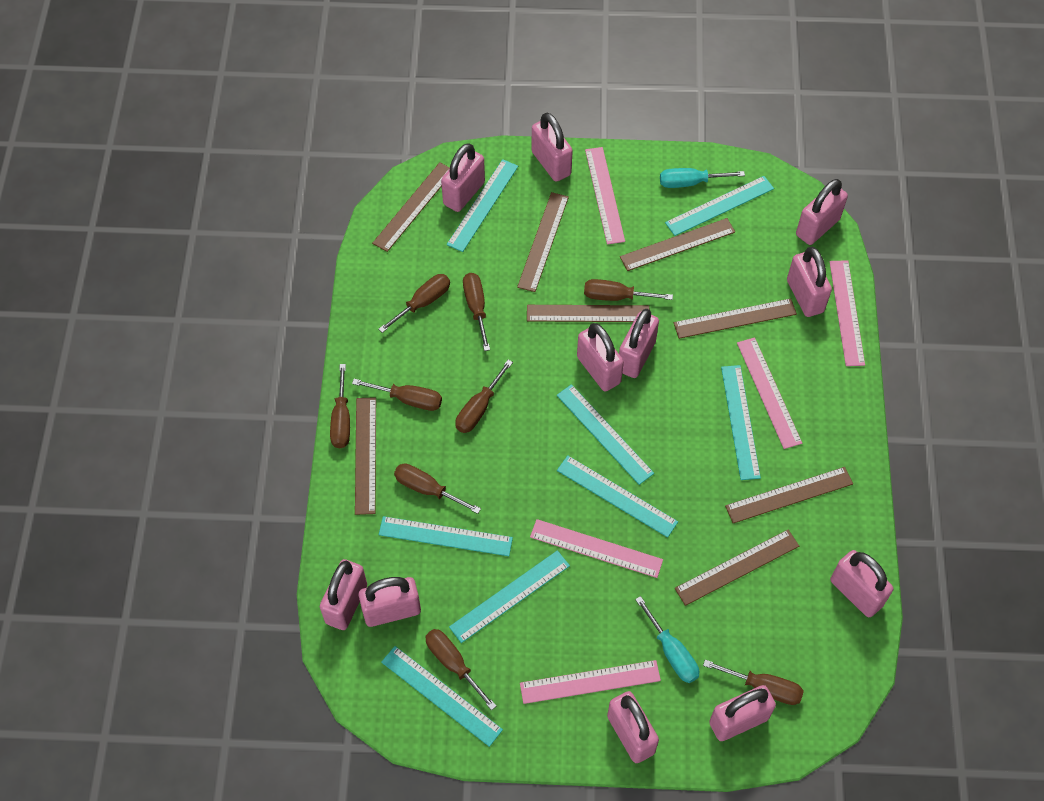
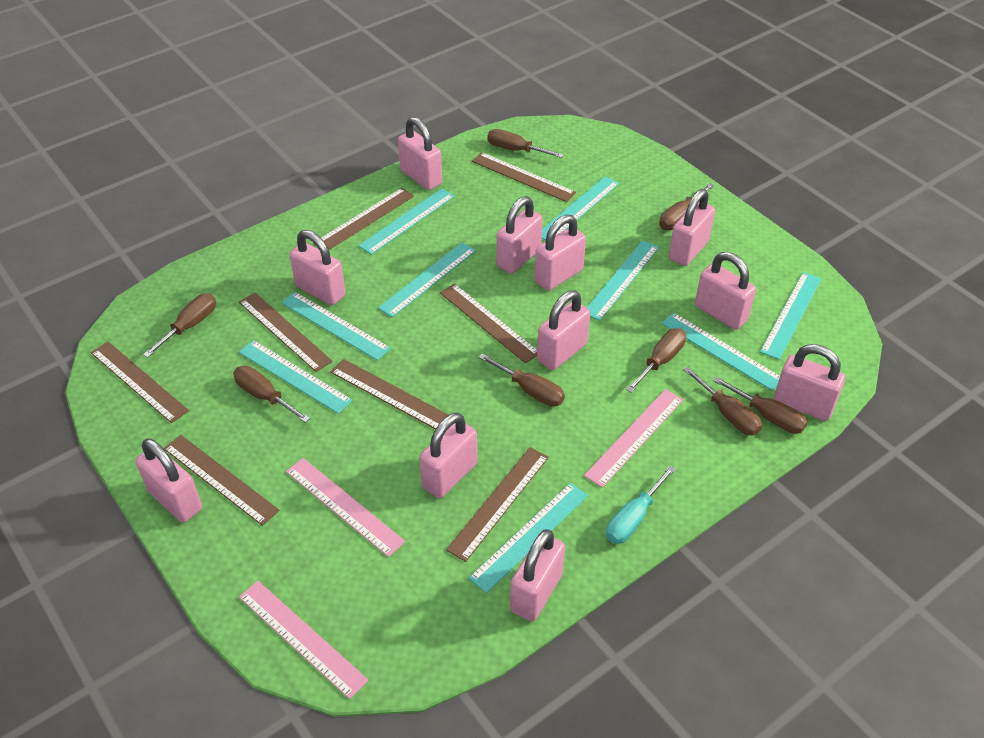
brown screwdriver: 9 -> 8
pink ruler: 5 -> 3
turquoise ruler: 8 -> 9
turquoise screwdriver: 2 -> 1

